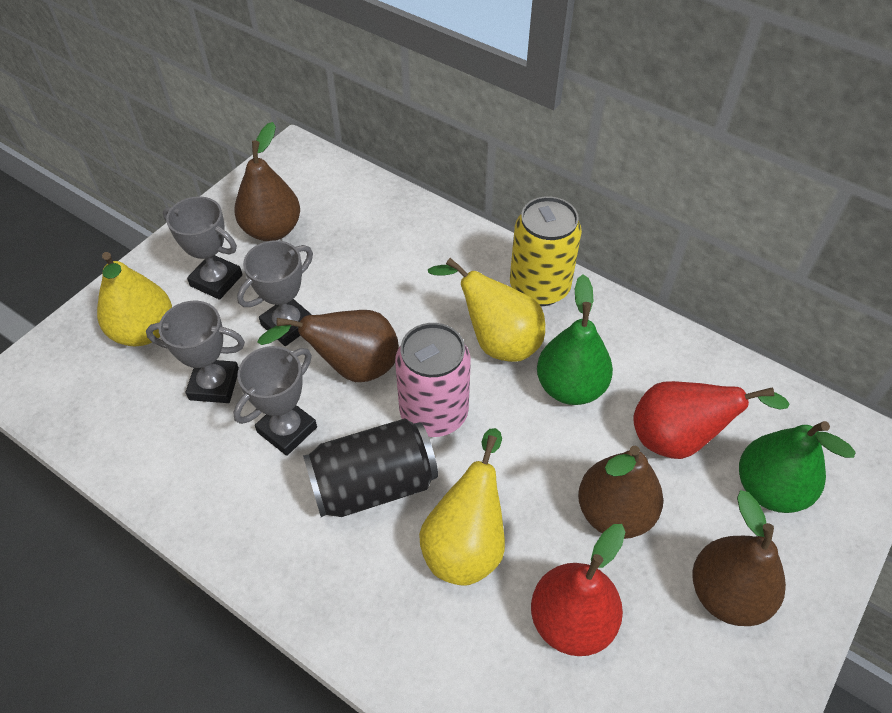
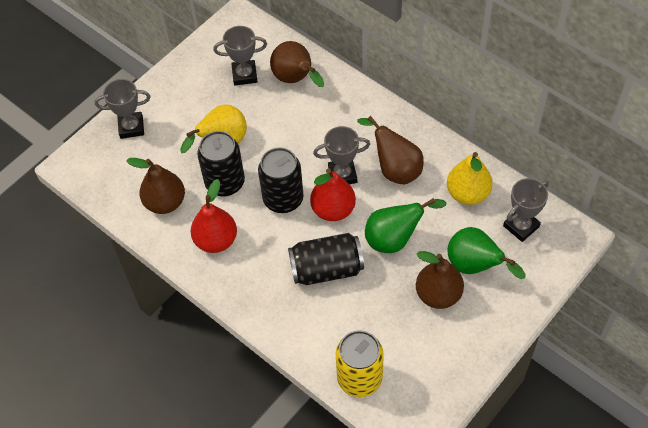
black can: 1 -> 3
pink can: 1 -> 0
yellow pear: 3 -> 2

